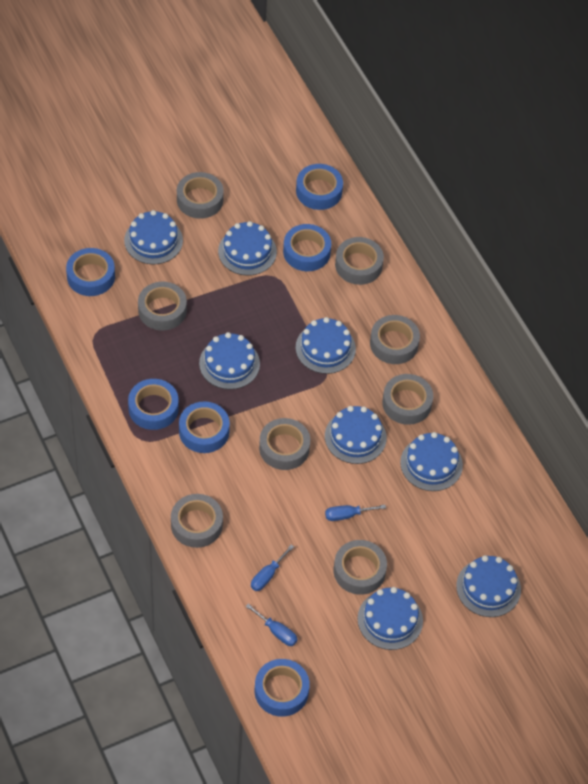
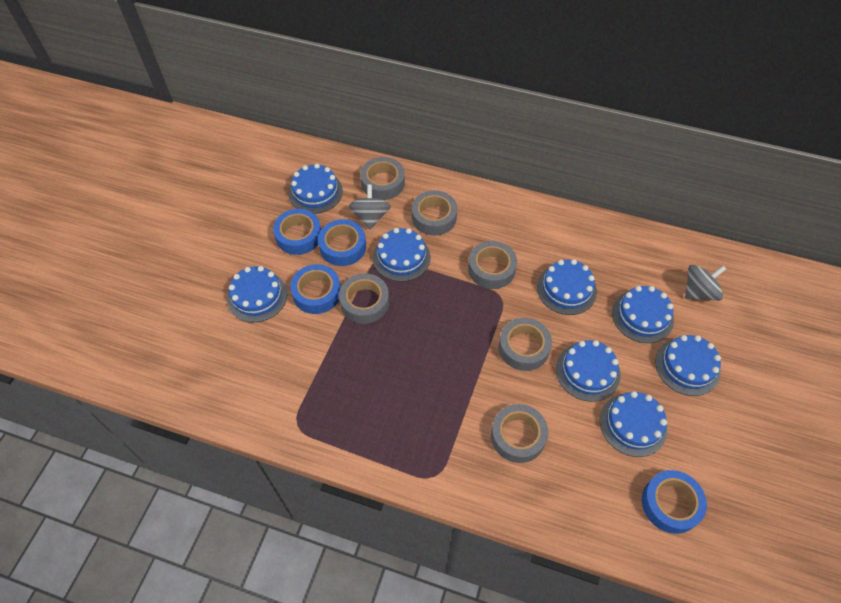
blue screwdriver: 3 -> 0
blue tape: 6 -> 4
grey spinning top: 0 -> 2
grey tape: 8 -> 6

